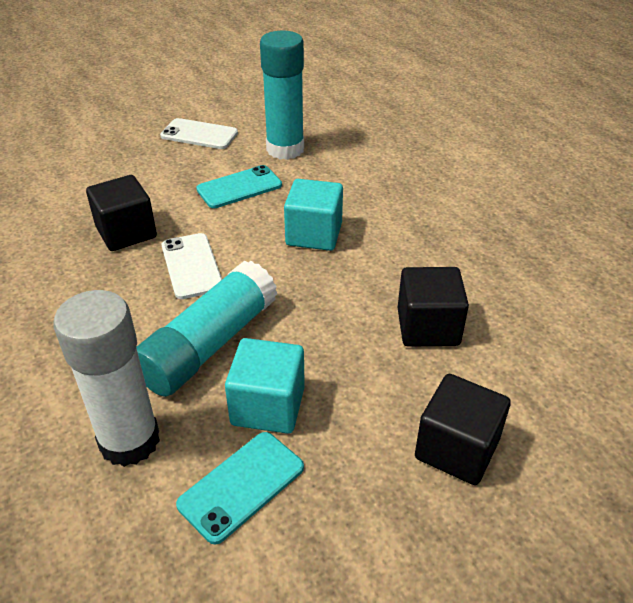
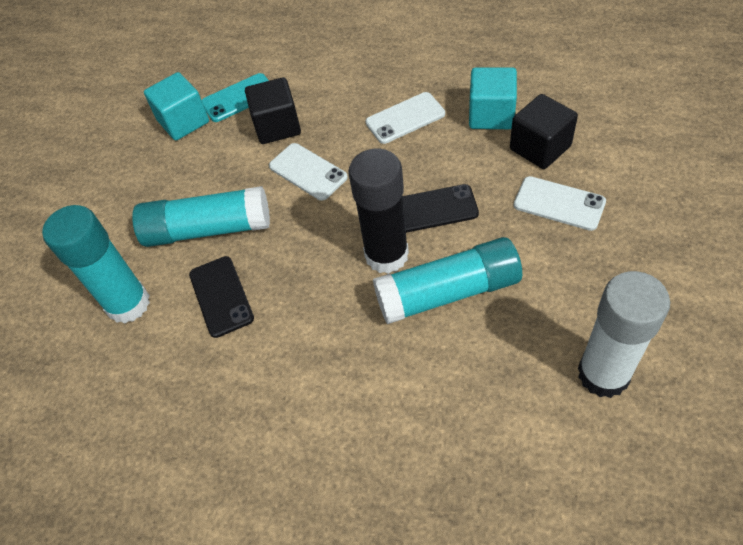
black cube: 3 -> 2
black glue stick: 0 -> 1
black phone: 0 -> 2
turquoise glue stick: 2 -> 3
turquoise phone: 2 -> 1
white phone: 2 -> 3

